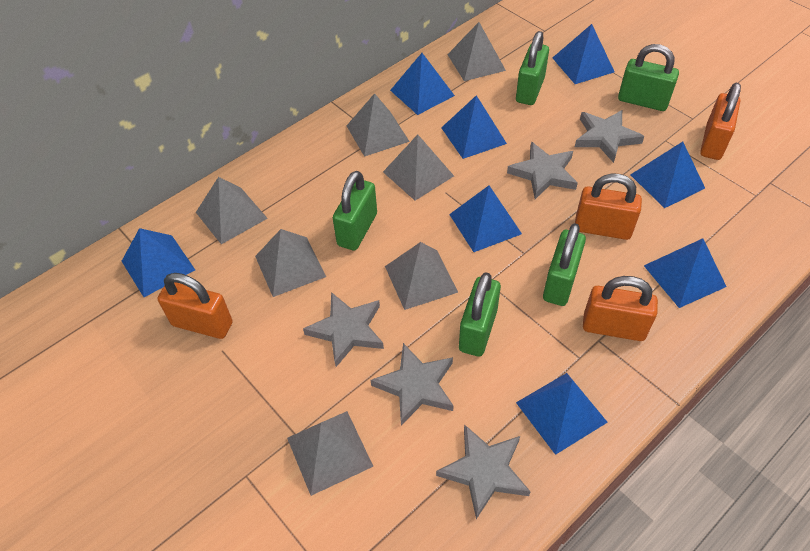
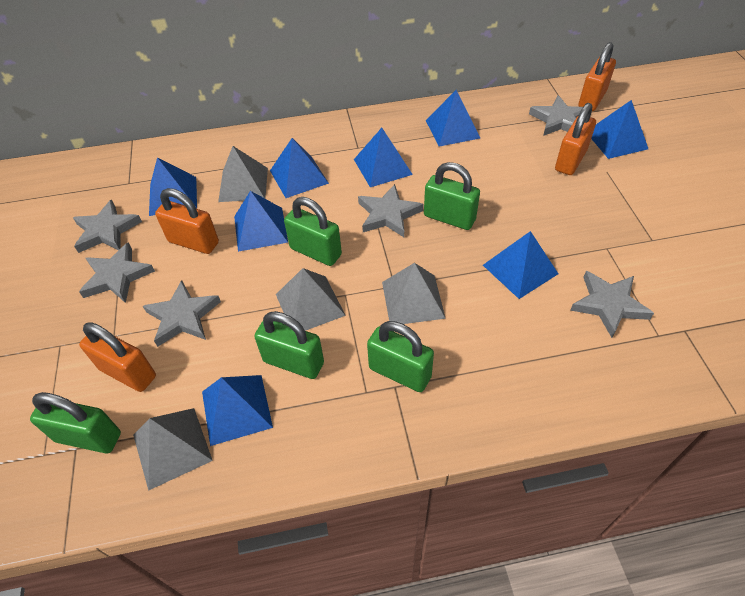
grey pyramid: 7 -> 4
grey star: 5 -> 6

